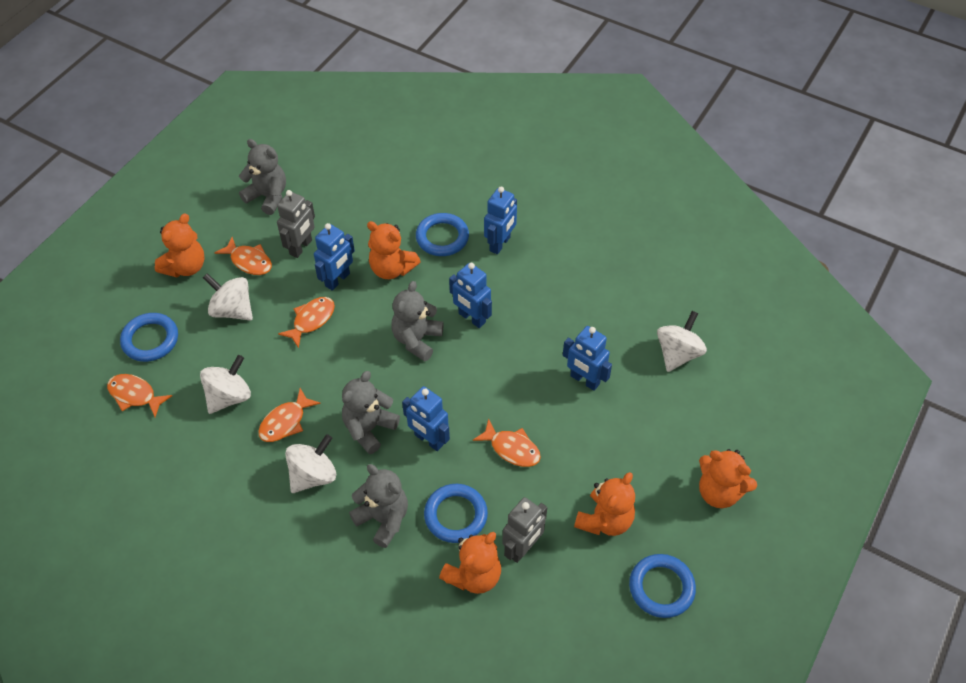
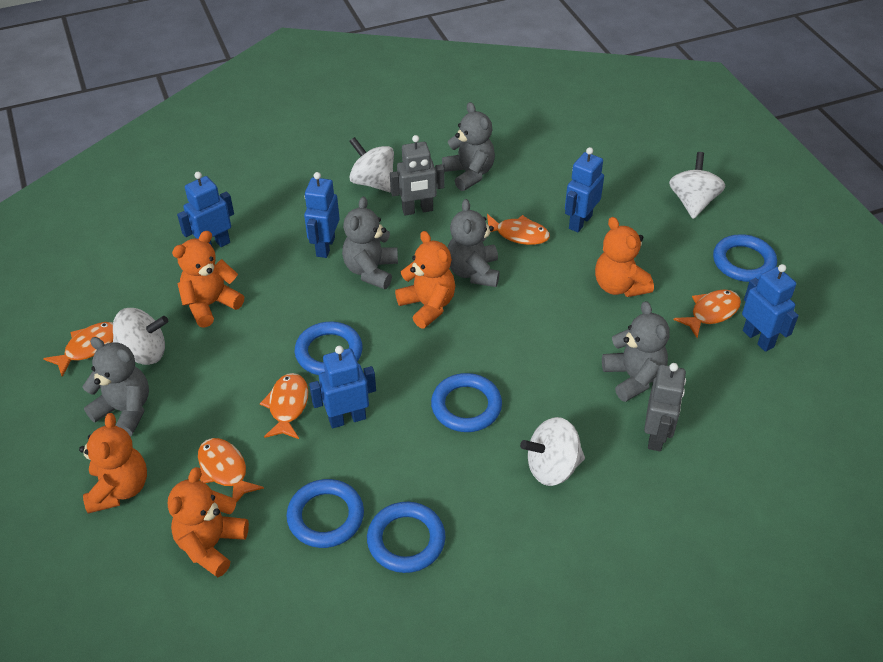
blue ring: 4 -> 5
grey teddy bear: 4 -> 5

